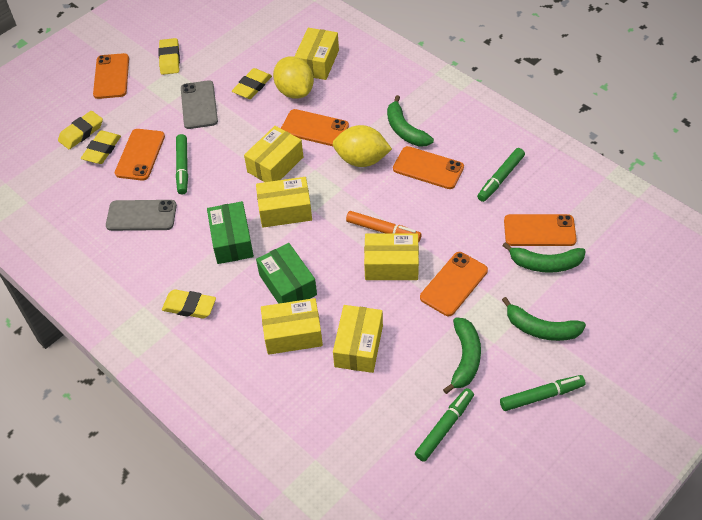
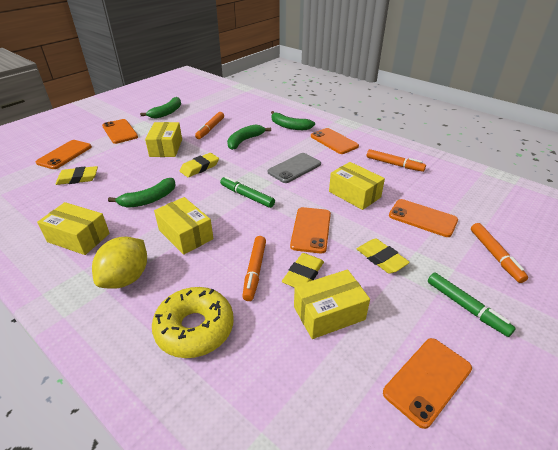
green box: 2 -> 0
green marker: 4 -> 2
grey phone: 2 -> 1
orange marker: 1 -> 4
yellow box: 6 -> 5
yellow donut: 0 -> 1
yellow eraser: 5 -> 4
yellow lemon: 2 -> 1

